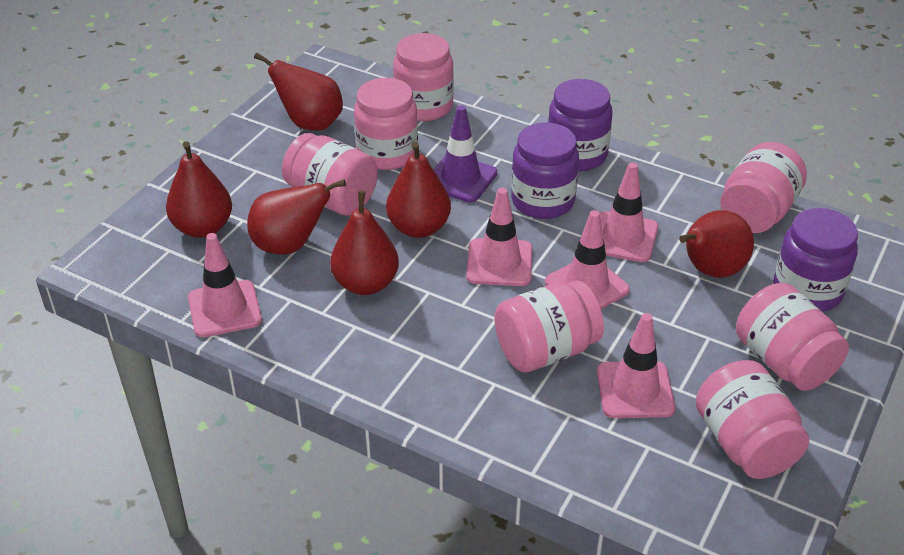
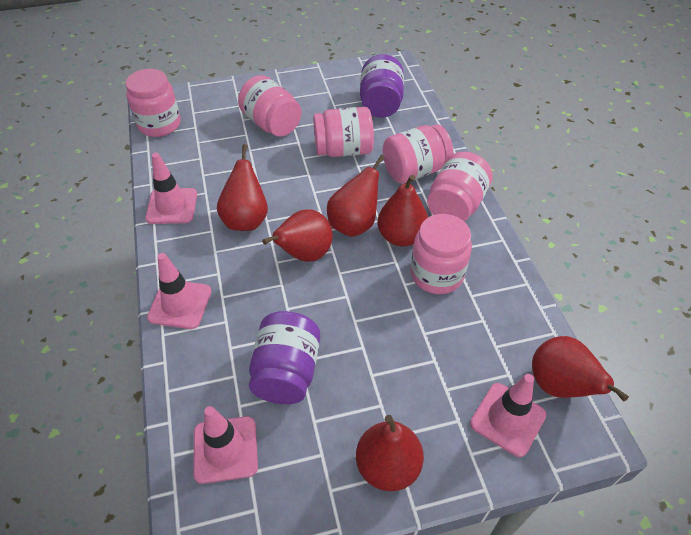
pink jar: 7 -> 6
pink traffic cone: 5 -> 4
purple jar: 3 -> 2
purple traffic cone: 1 -> 0

